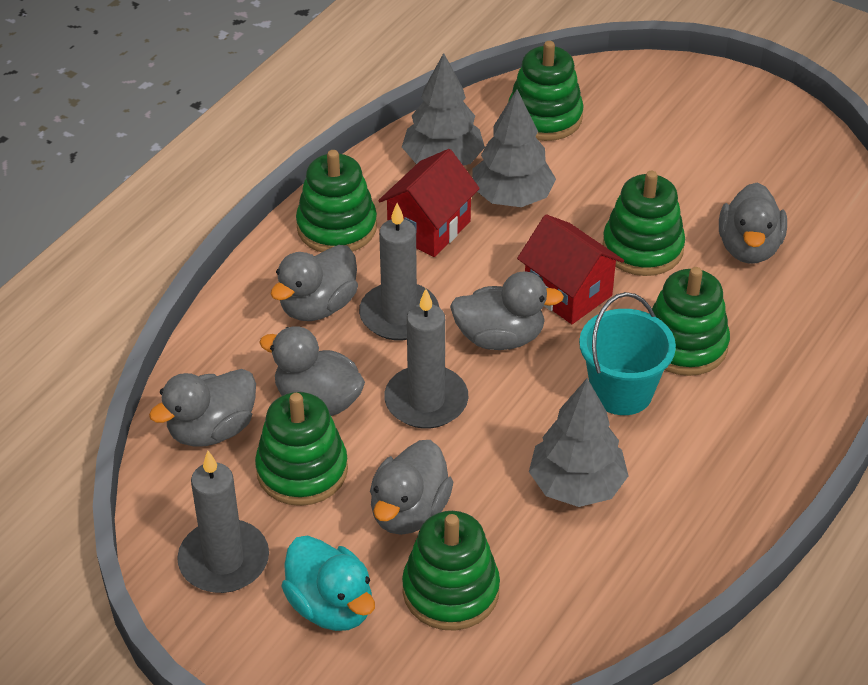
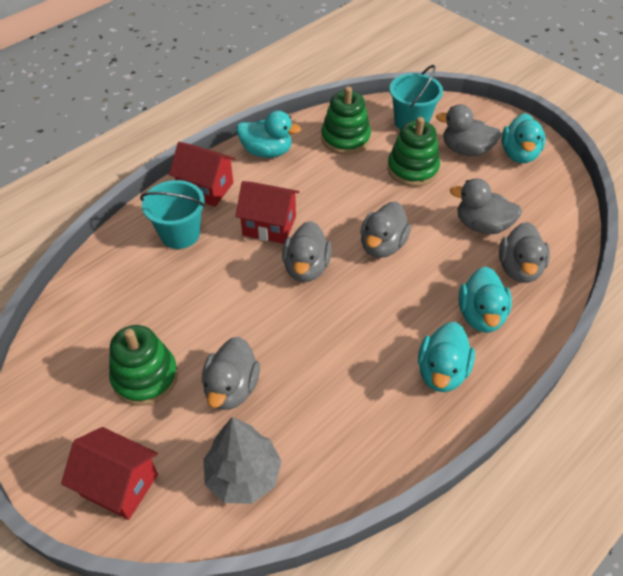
green stacking toy: 6 -> 3
grey candle: 3 -> 0
grey tree: 3 -> 1
red house: 2 -> 3
turquoise bucket: 1 -> 2
turquoise duck: 1 -> 4

